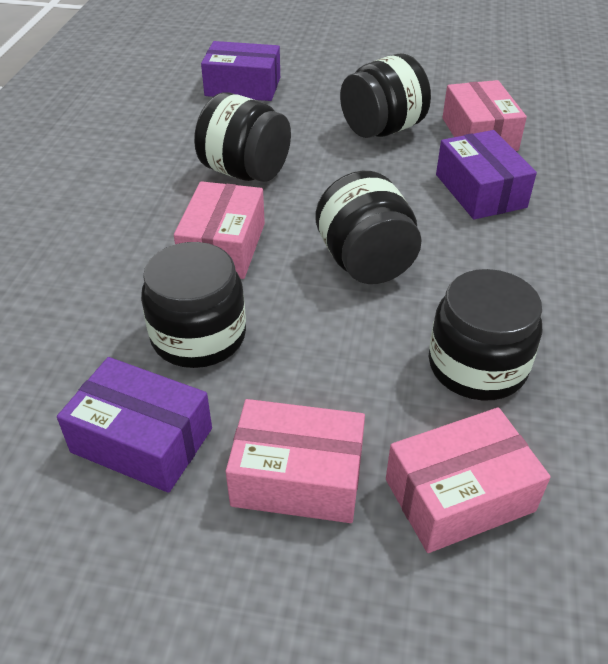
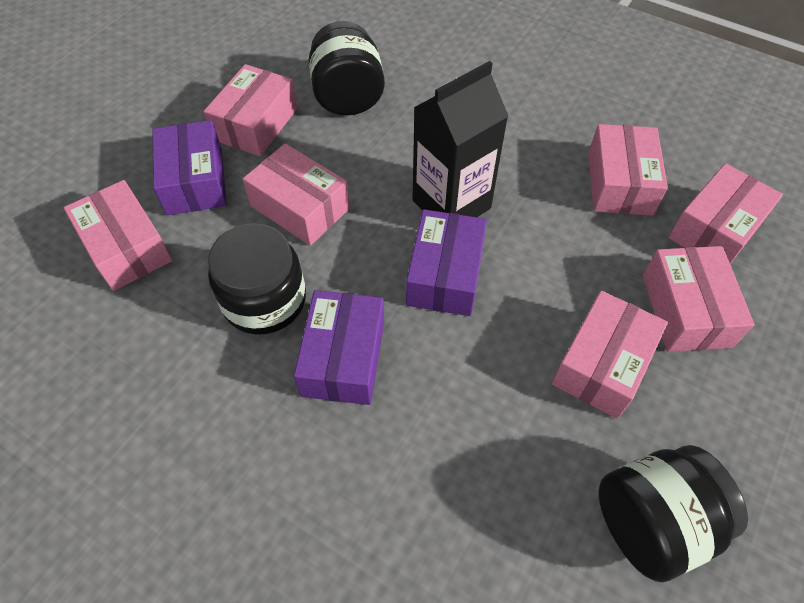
black carton: 0 -> 1
black jar: 5 -> 3
pink box: 4 -> 7

